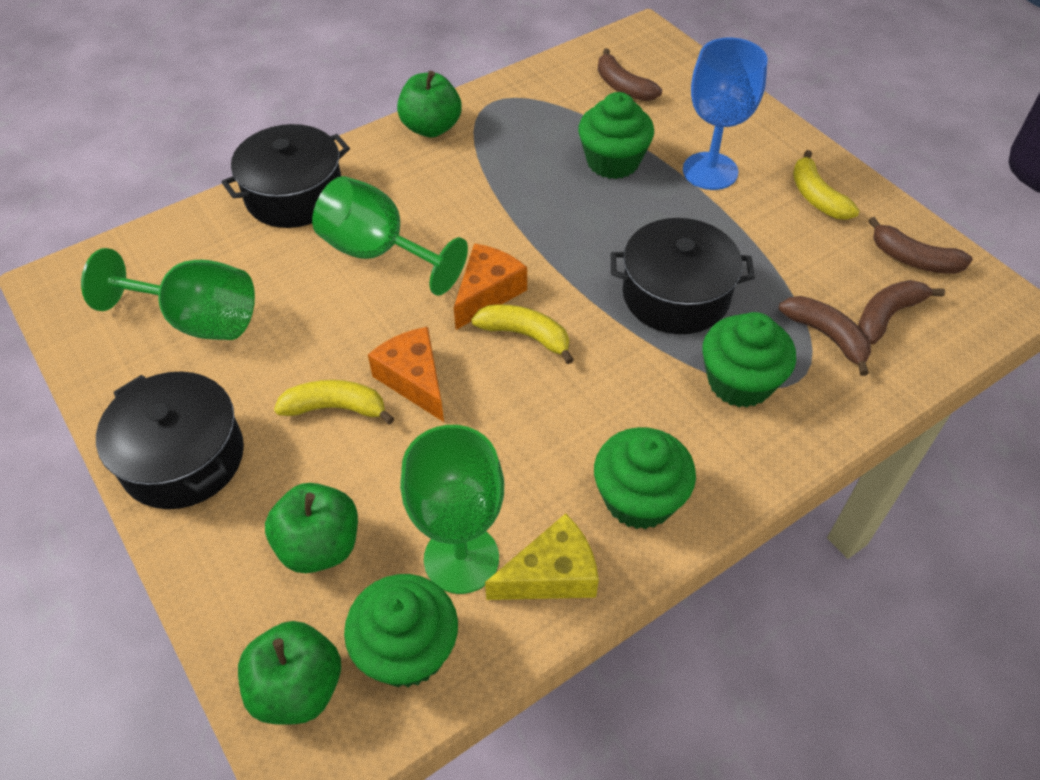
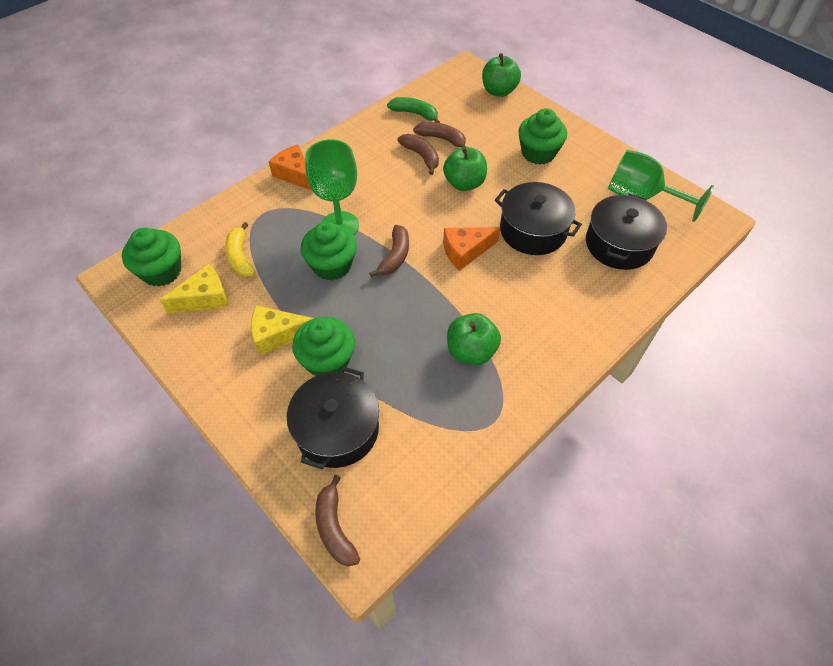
blue goblet: 1 -> 0
green banana: 0 -> 1
green goblet: 3 -> 2
yellow banana: 3 -> 1
yellow cheese: 1 -> 2

